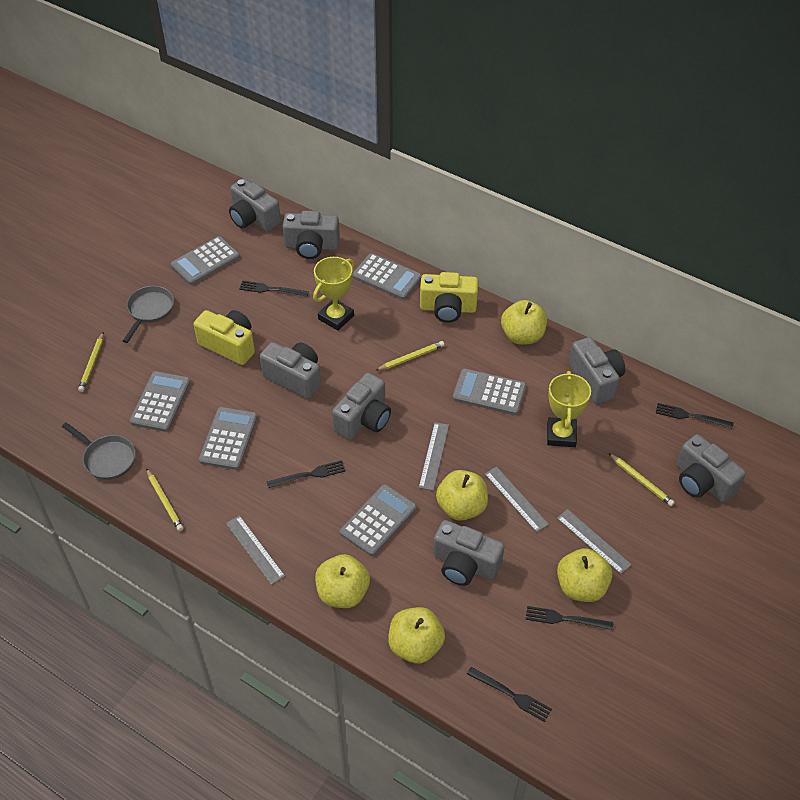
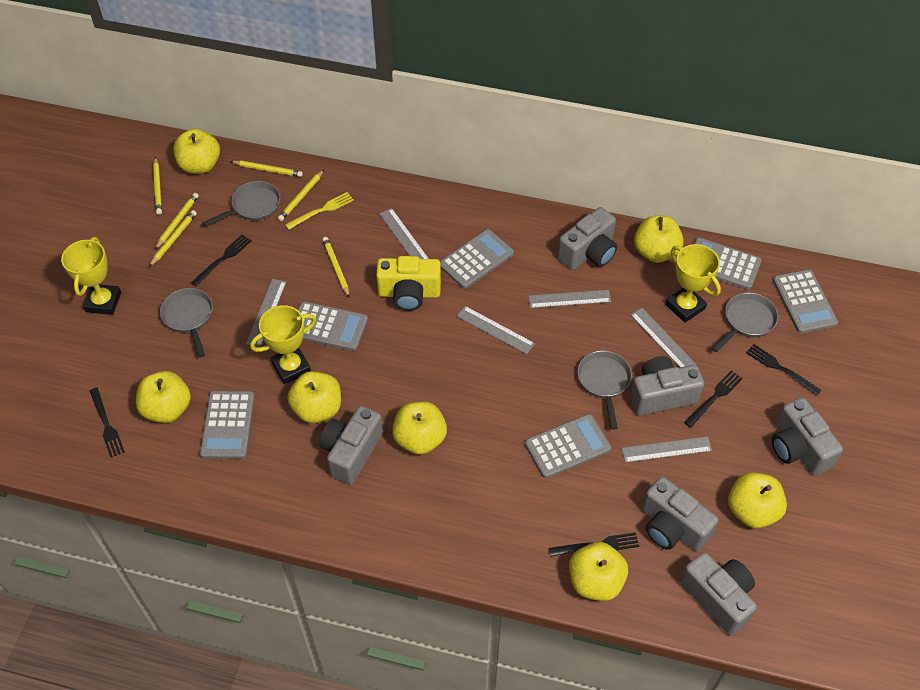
grey camera: 7 -> 6
grey pan: 2 -> 4
grey ruler: 4 -> 6
yellow apple: 5 -> 7
yellow camera: 2 -> 1
yellow fork: 0 -> 1
yellow pencil: 4 -> 6
yellow trophy: 2 -> 3

